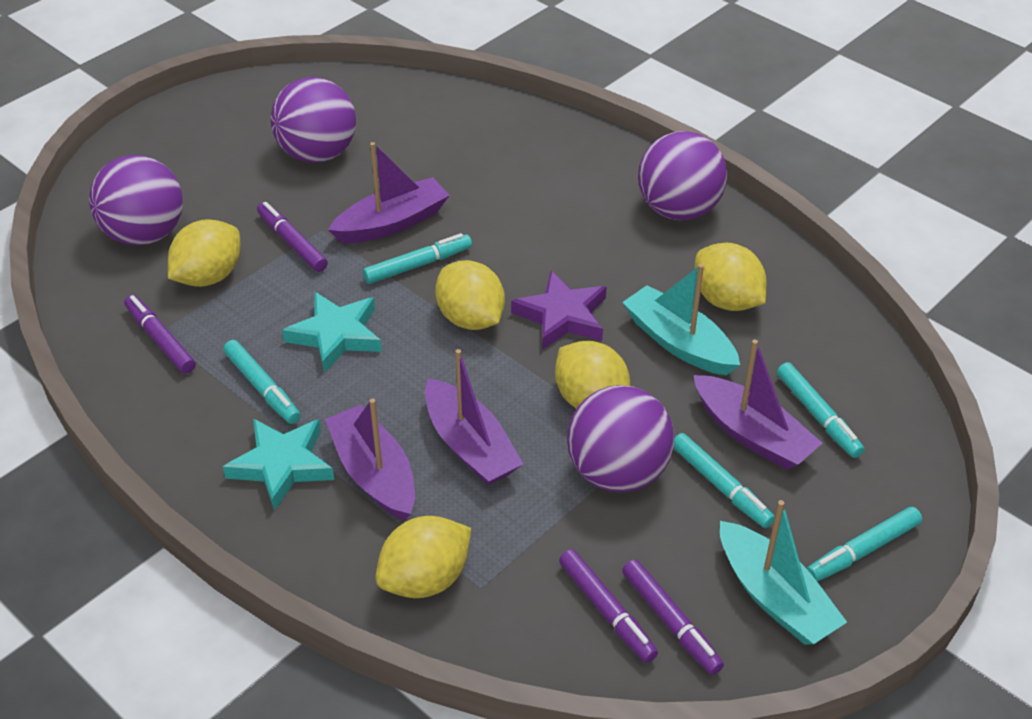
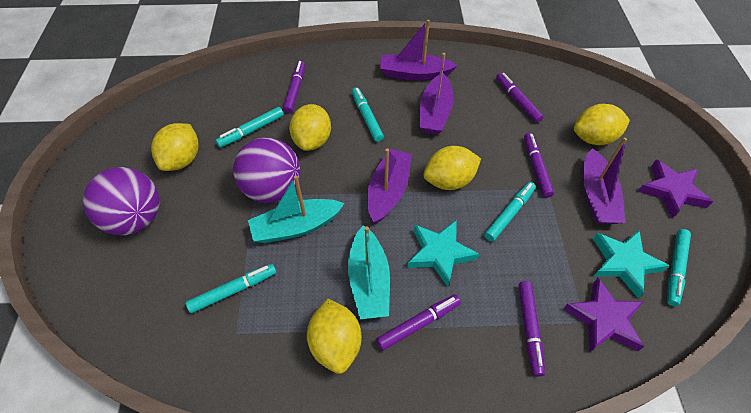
purple ball: 4 -> 2
purple marker: 4 -> 5
purple star: 1 -> 2

